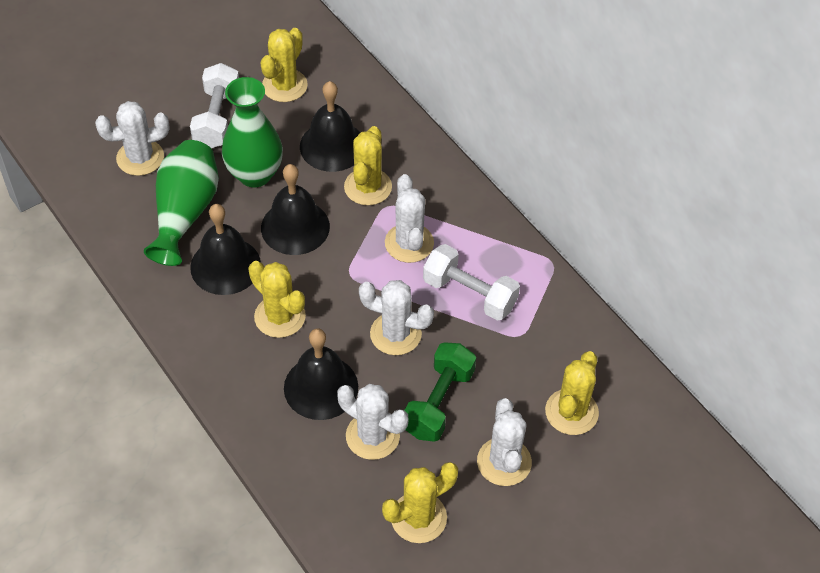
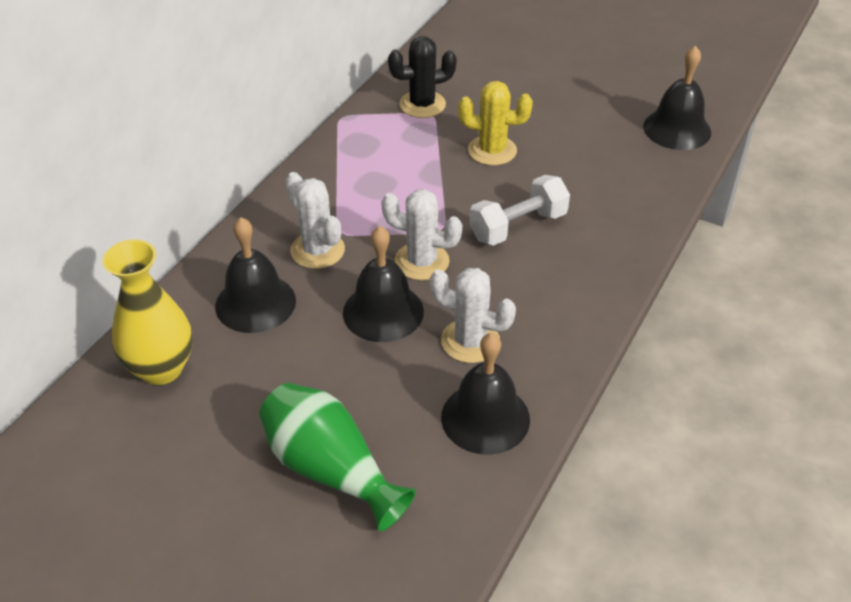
black cactus: 0 -> 1
green dumbbell: 1 -> 0
green vase: 2 -> 1
white cactus: 5 -> 3
white dumbbell: 2 -> 1
yellow cactus: 5 -> 1
yellow vase: 0 -> 1

